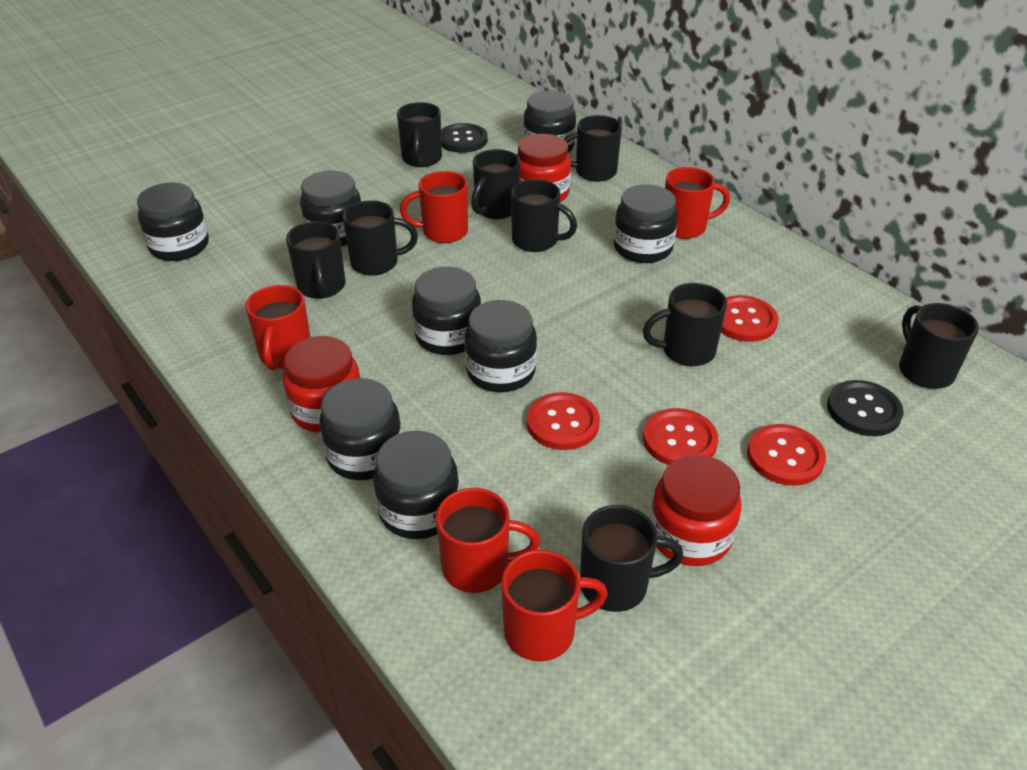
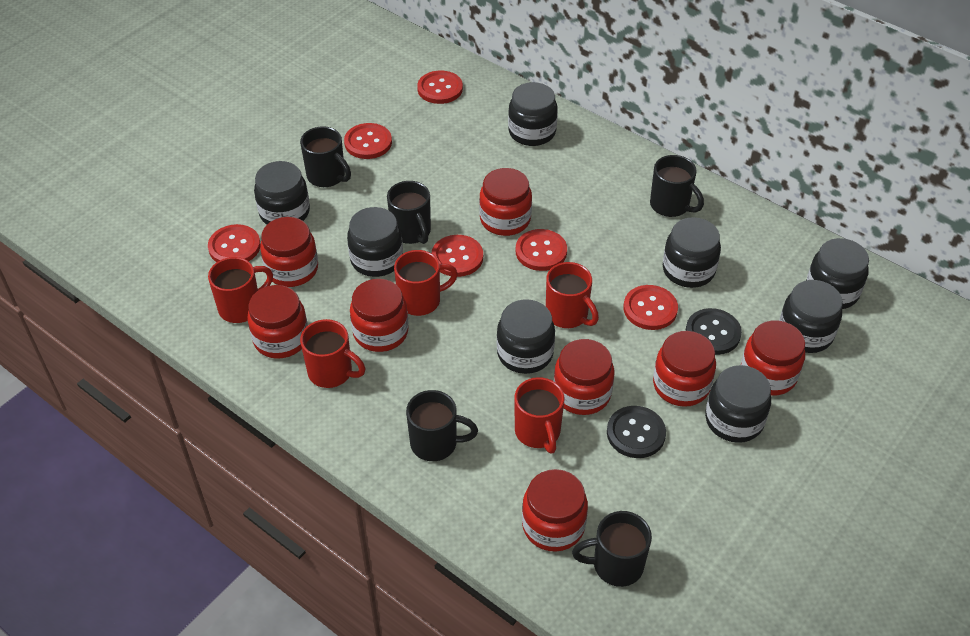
black mug: 9 -> 5
red button: 4 -> 6
red jar: 3 -> 8

